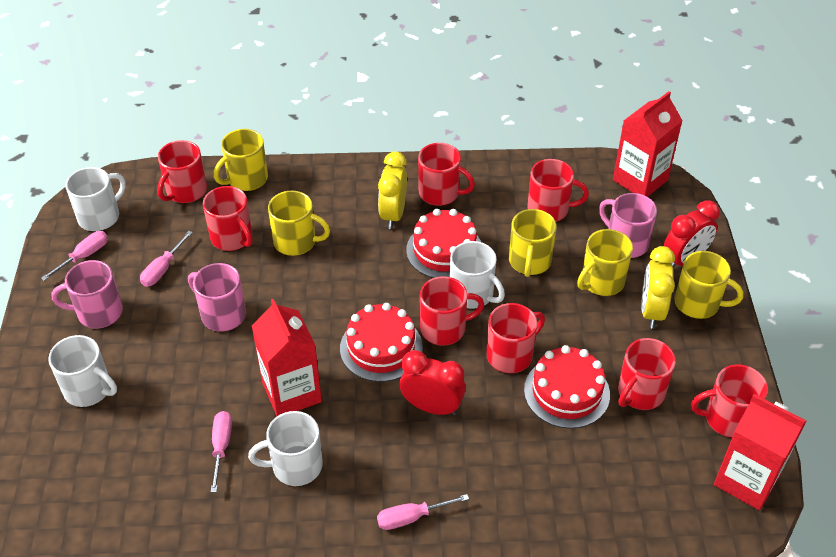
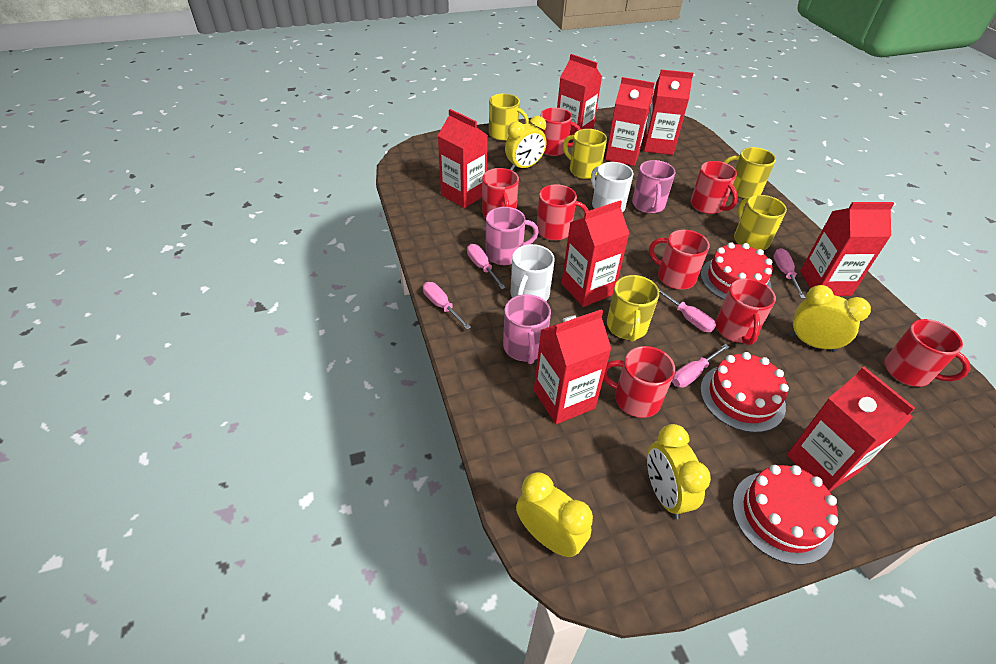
pink screwdriver: 4 -> 5
red carton: 3 -> 8
red clock: 2 -> 0
white mug: 4 -> 2
yellow clock: 2 -> 4

